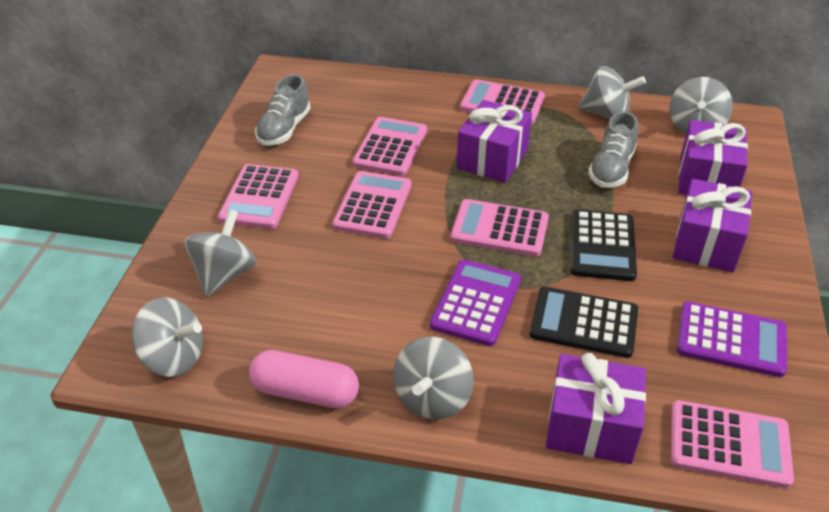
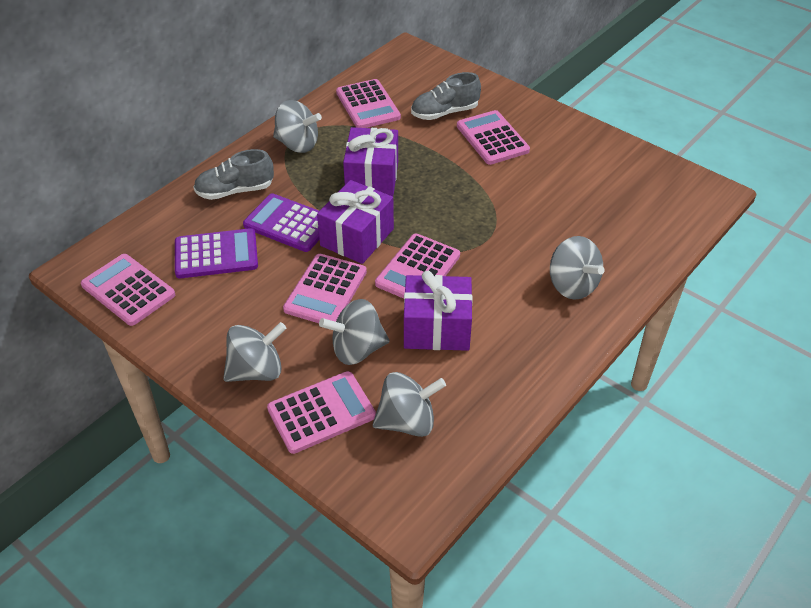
black calculator: 2 -> 0
pink capsule: 1 -> 0
purple gift: 4 -> 3

